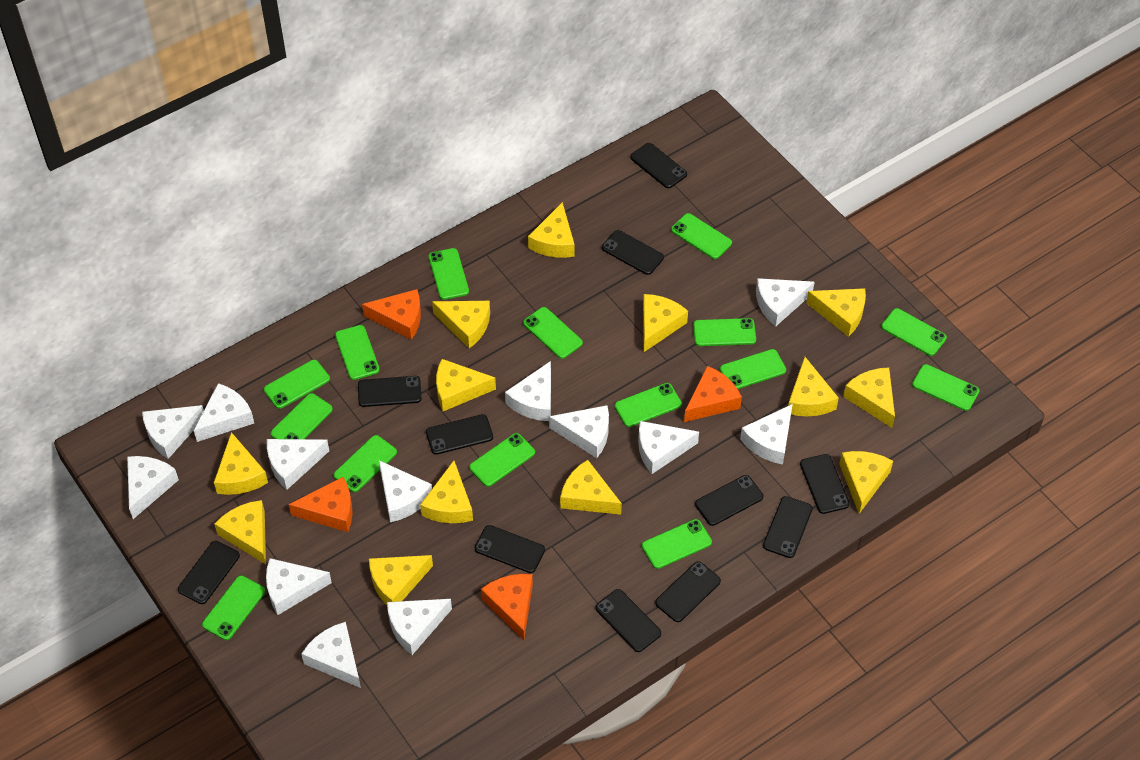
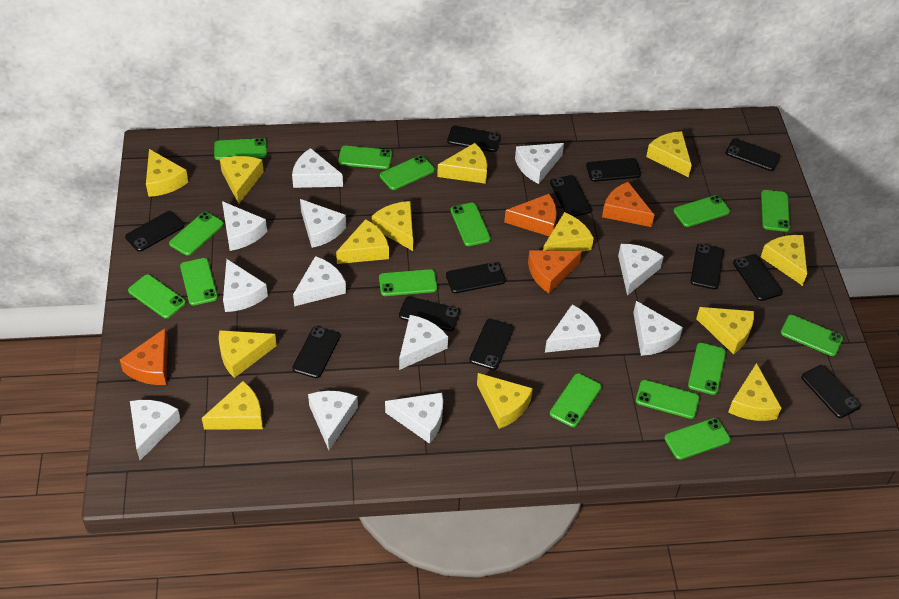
black phone: 11 -> 12

